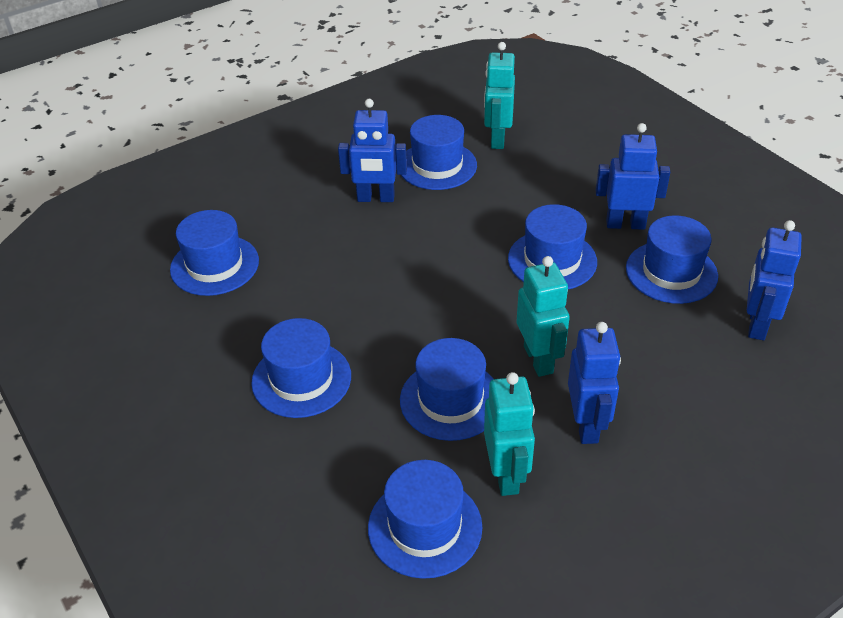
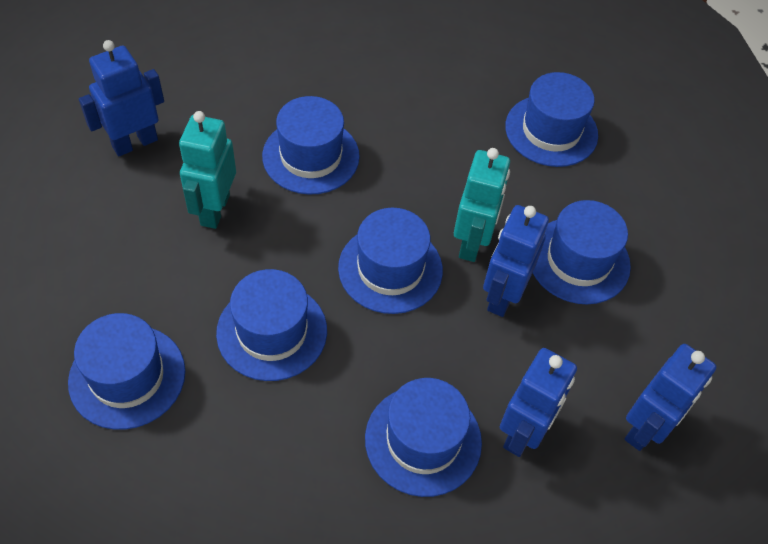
turquoise robot: 3 -> 2

